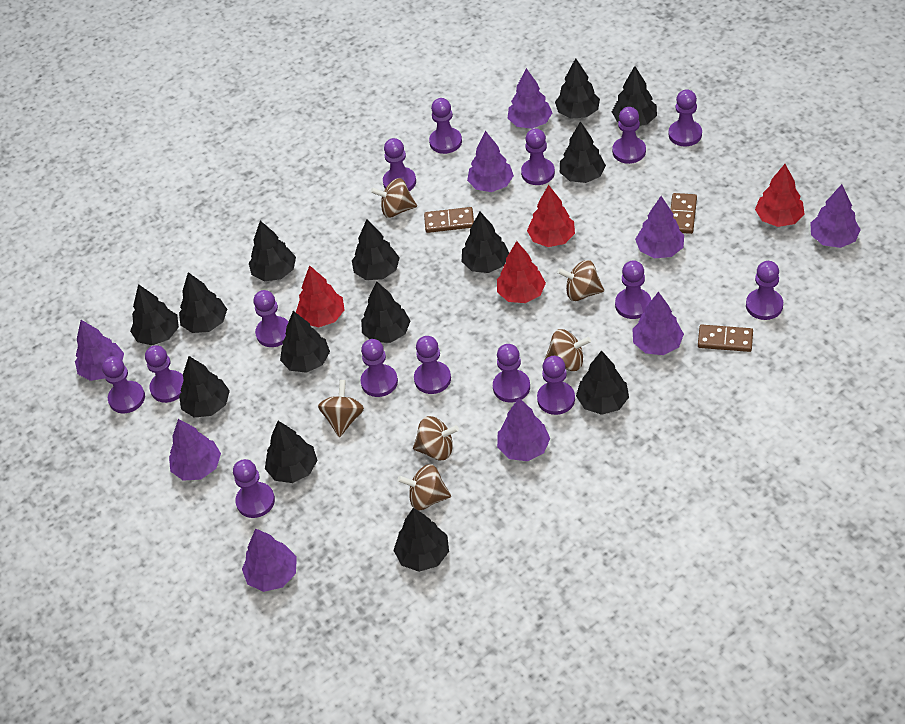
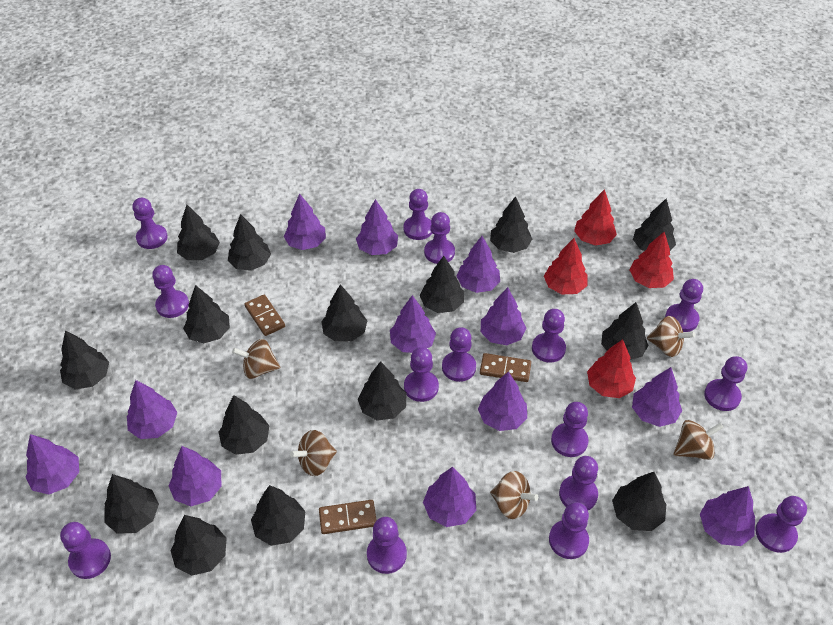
black tree: 14 -> 15
brown spinning top: 6 -> 5
purple tree: 9 -> 12

